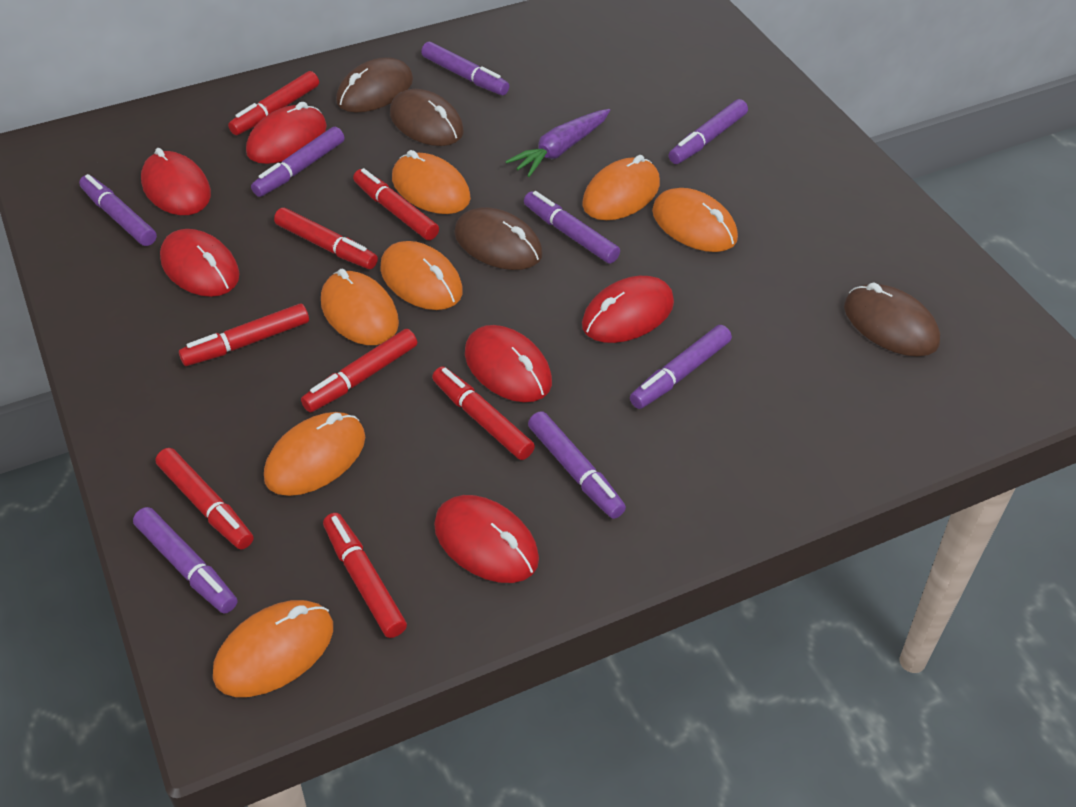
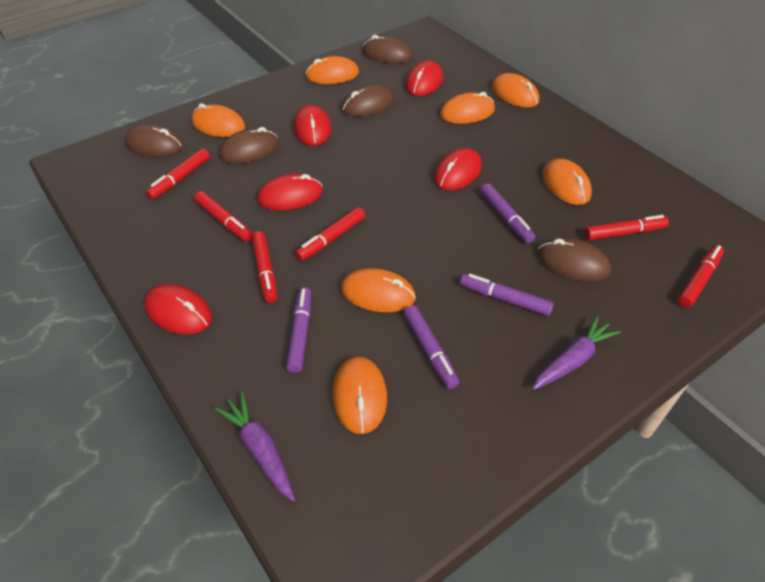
brown mouse: 4 -> 5
purple carrot: 1 -> 2
purple marker: 8 -> 4
red marker: 8 -> 6
red mouse: 6 -> 5

